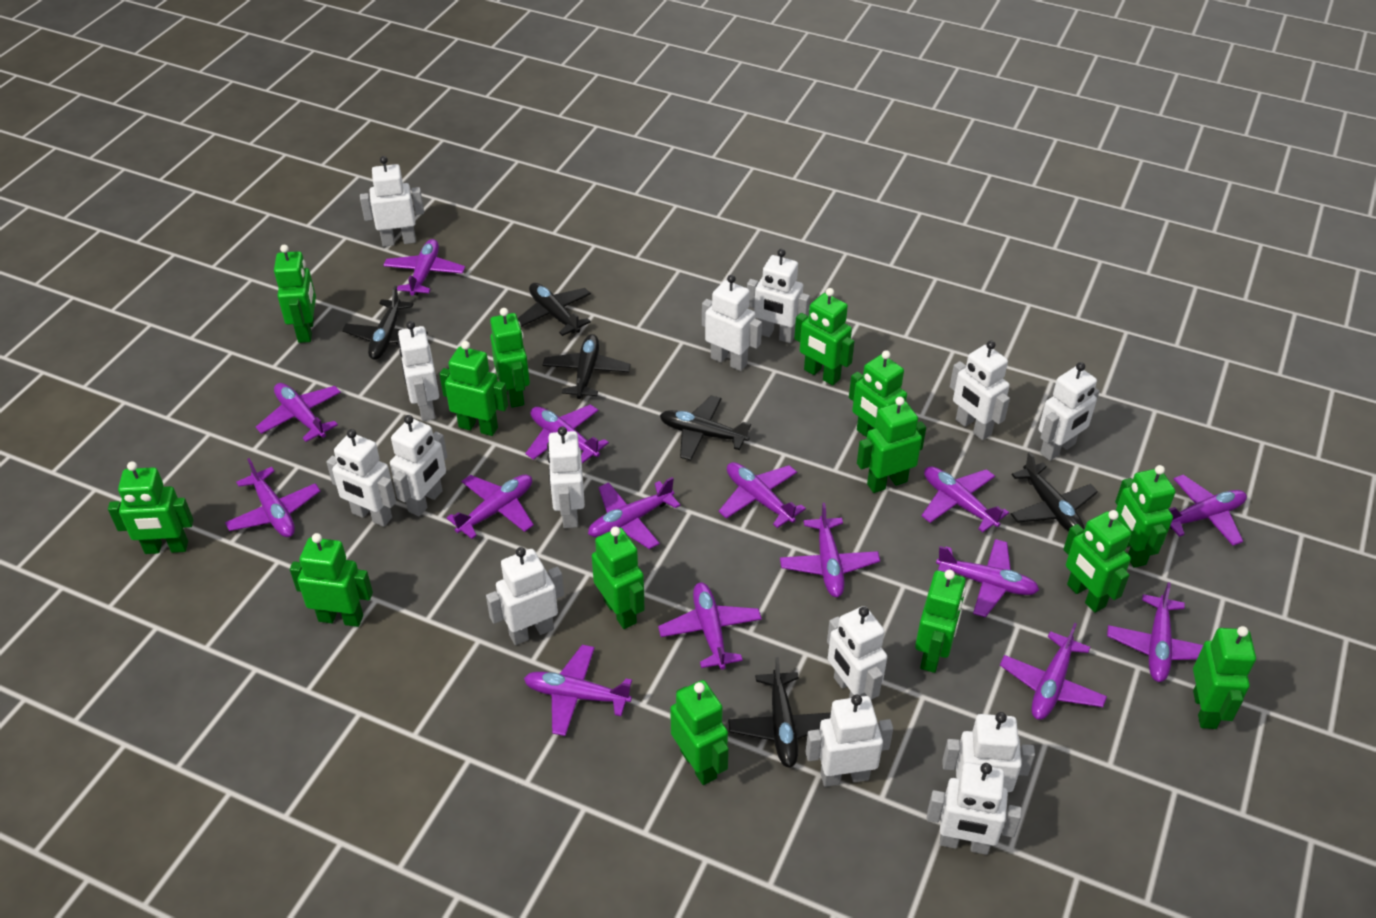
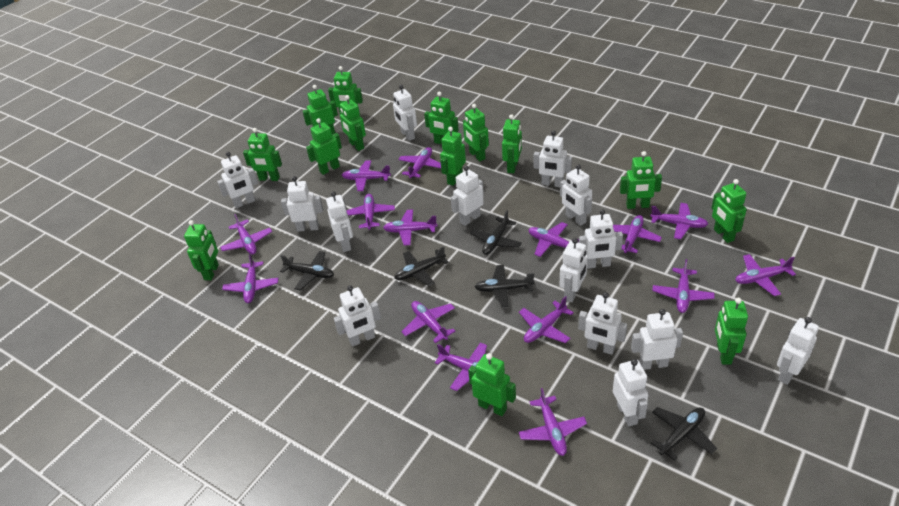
black plane: 6 -> 5

